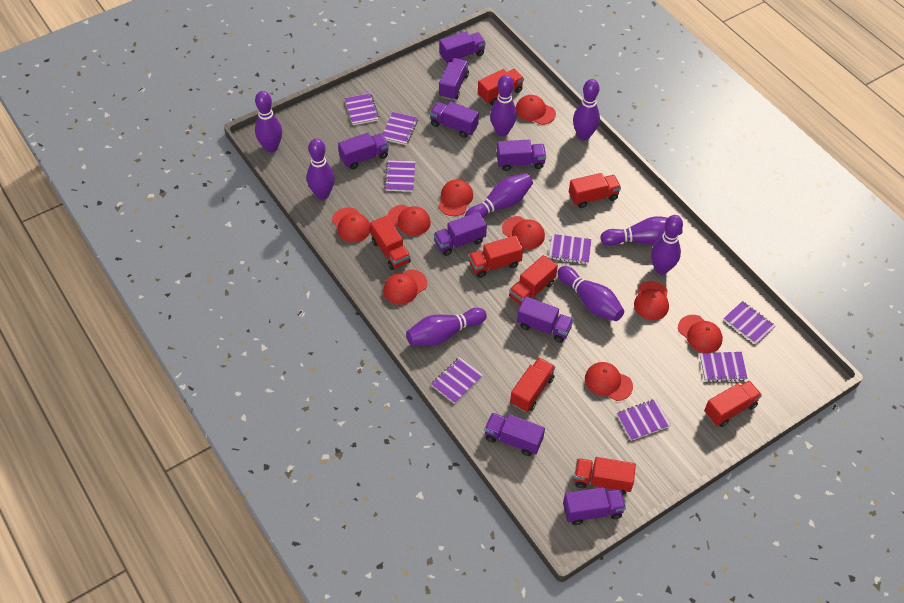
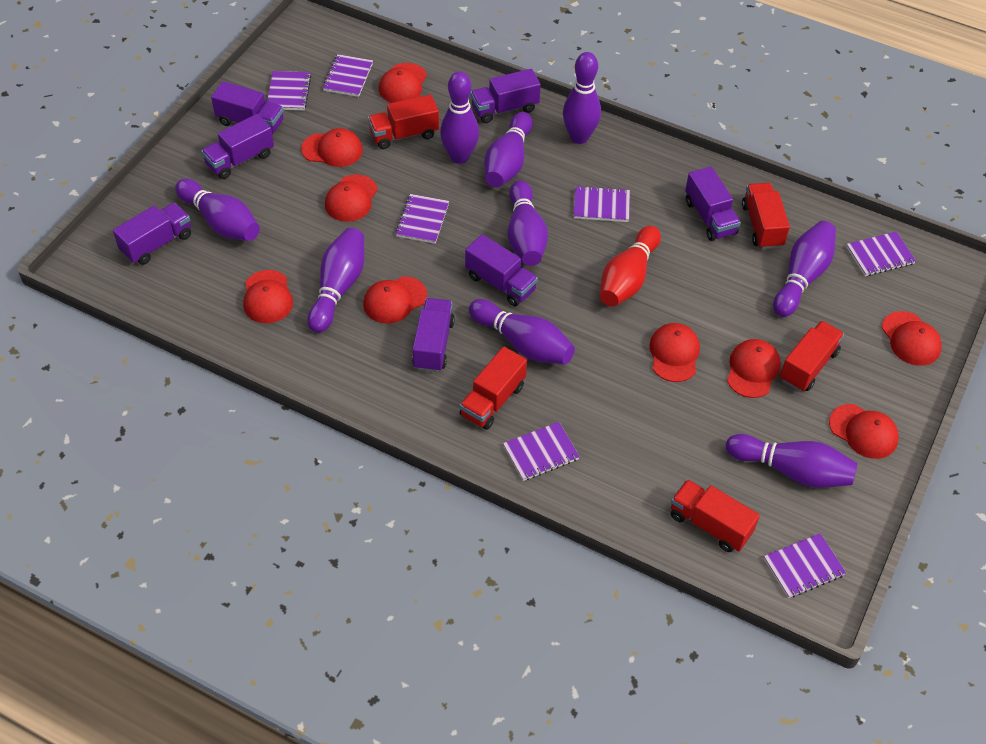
purple notebook: 8 -> 7
purple truck: 9 -> 7
red bowling pin: 0 -> 1
red truck: 8 -> 5

